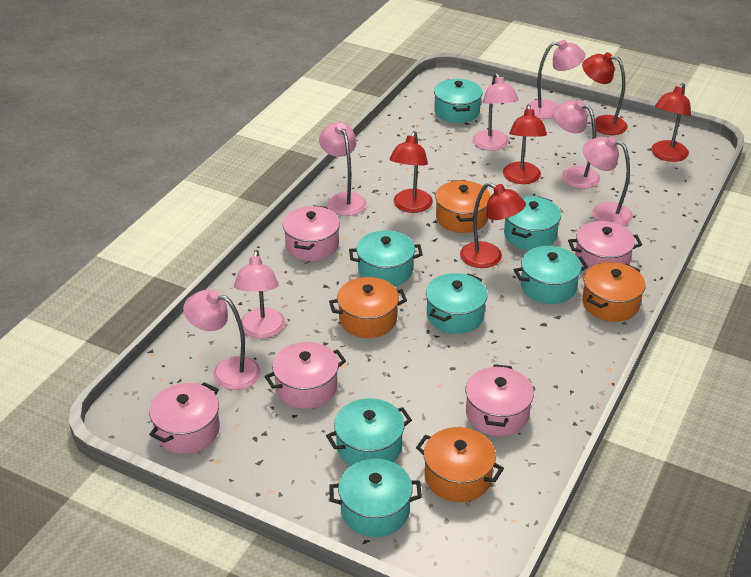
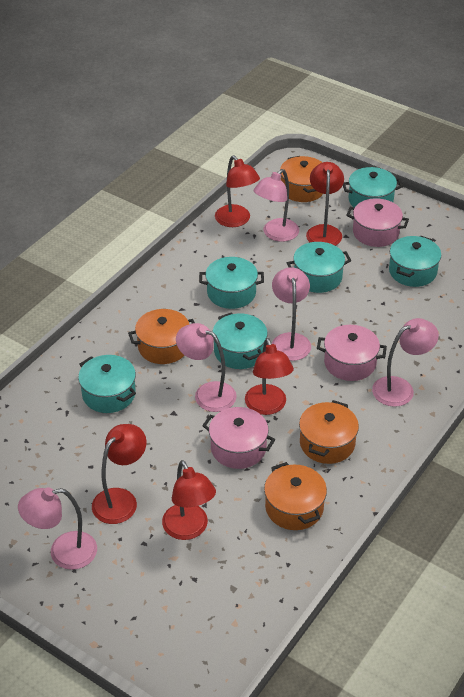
pink lamp: 7 -> 5
pink pot: 5 -> 3
turquoise pot: 7 -> 6

